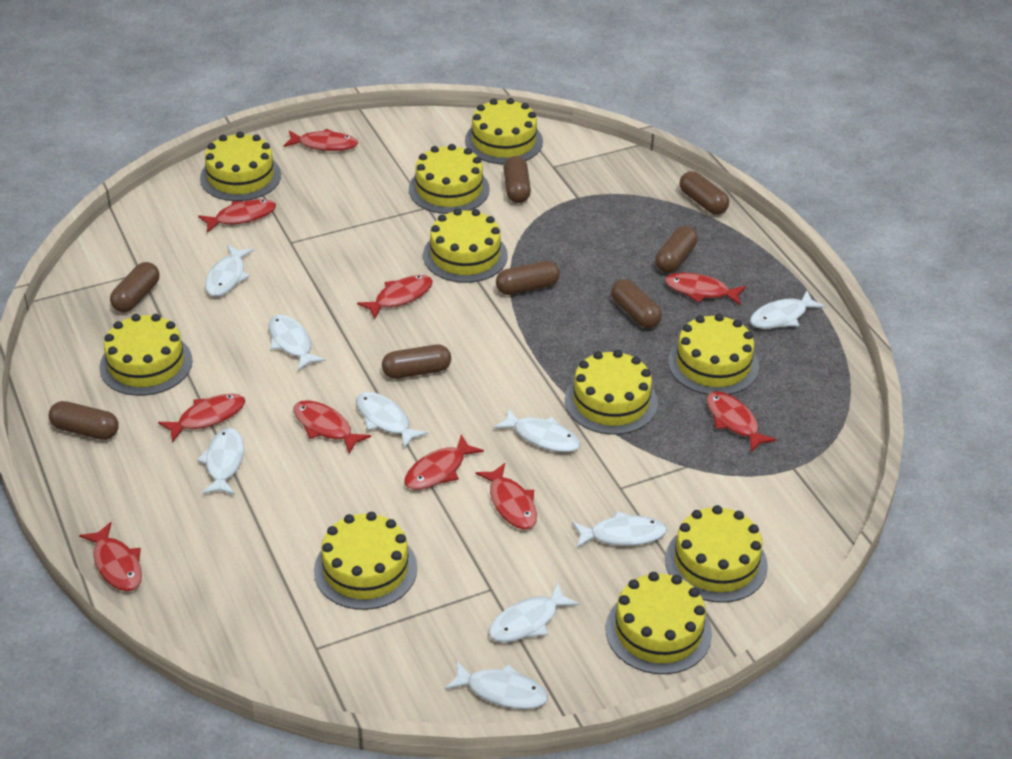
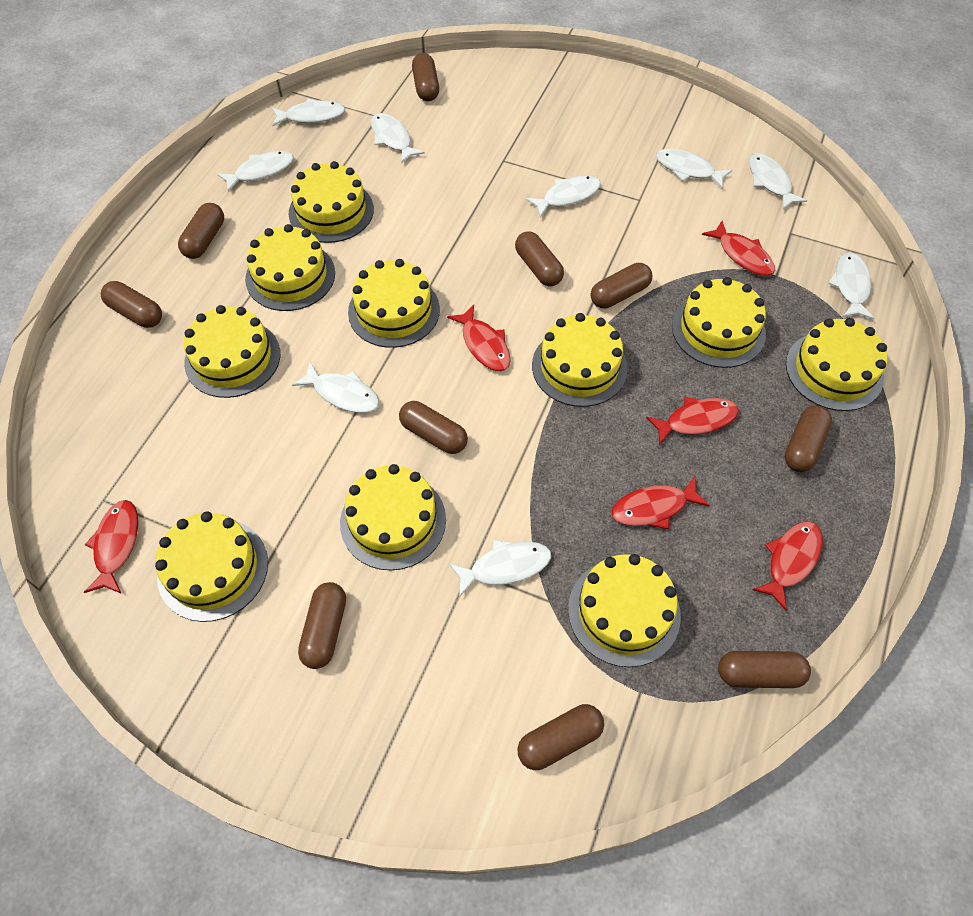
brown capsule: 8 -> 10
red fish: 10 -> 6

